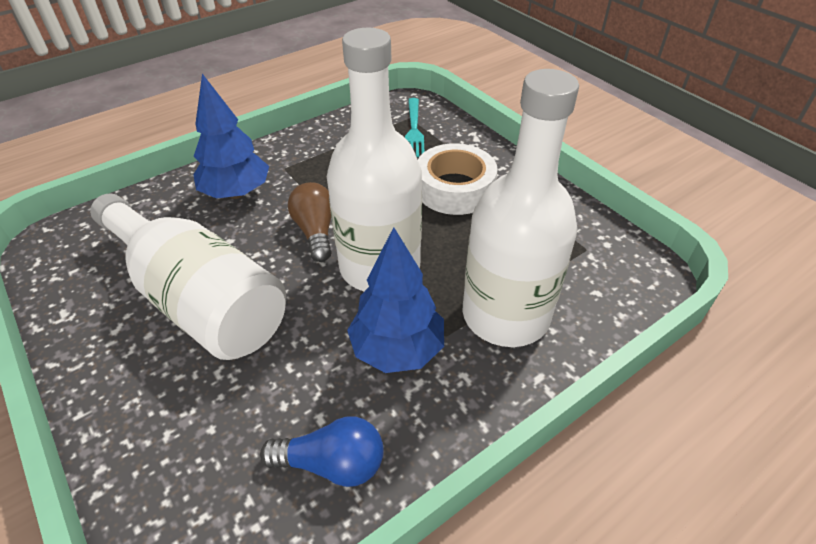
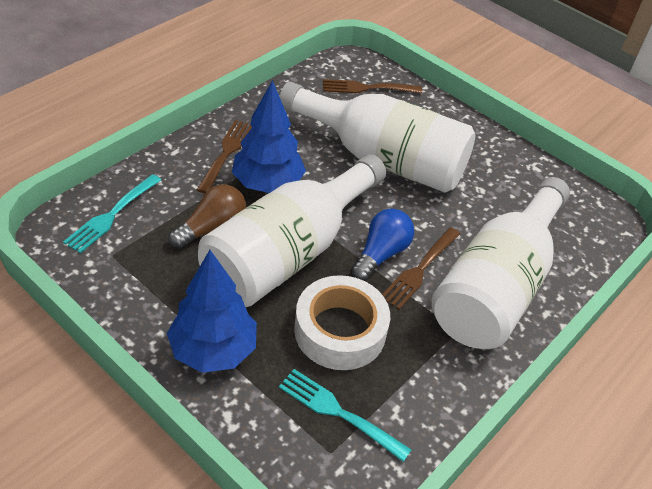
brown fork: 0 -> 3
turquoise fork: 1 -> 2

